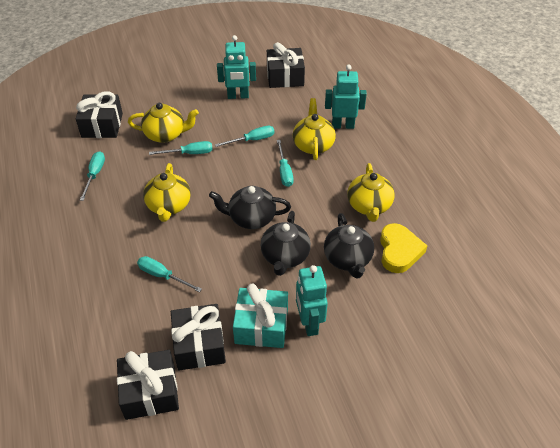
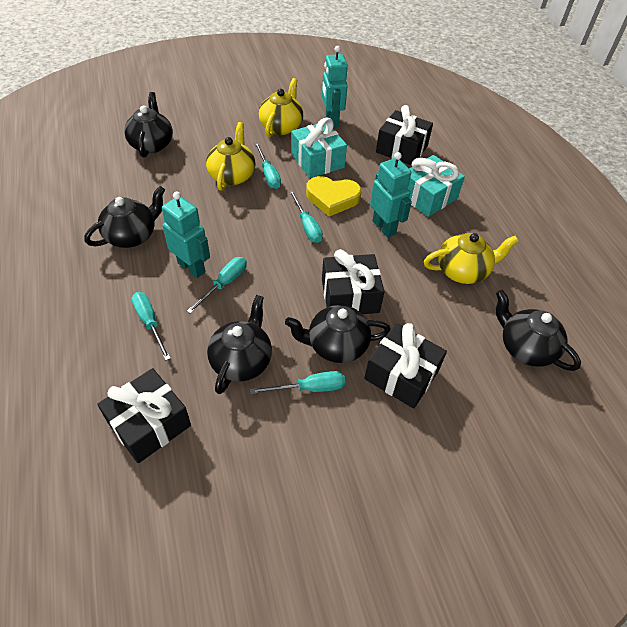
black teapot: 3 -> 5
turquoise gift: 1 -> 2
yellow teapot: 4 -> 3

